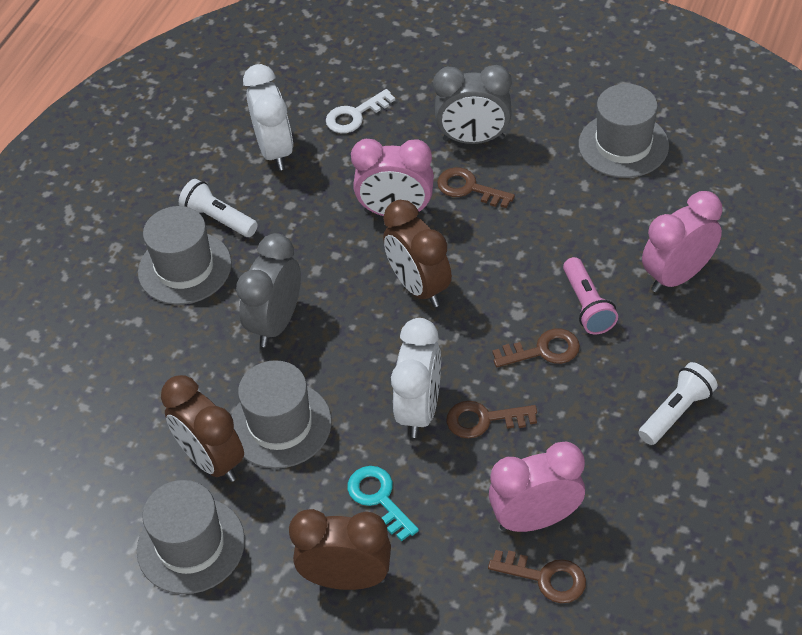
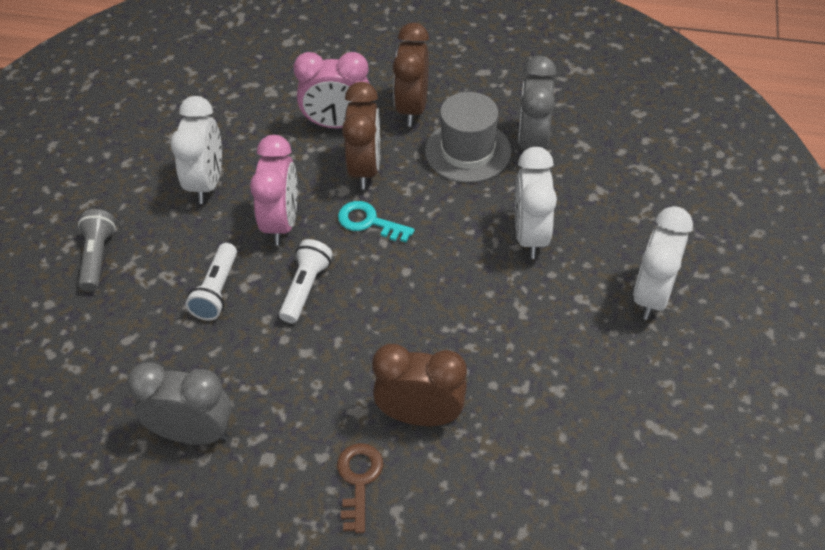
brown key: 4 -> 1
grey flashlight: 0 -> 1
grey hat: 4 -> 1
pink clock: 3 -> 2
pink flashlight: 1 -> 0
white clock: 2 -> 3
white key: 1 -> 0

